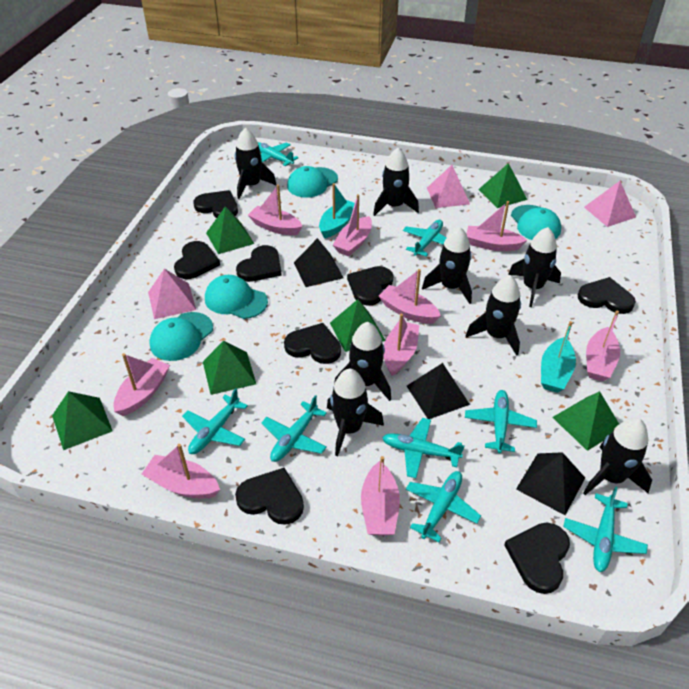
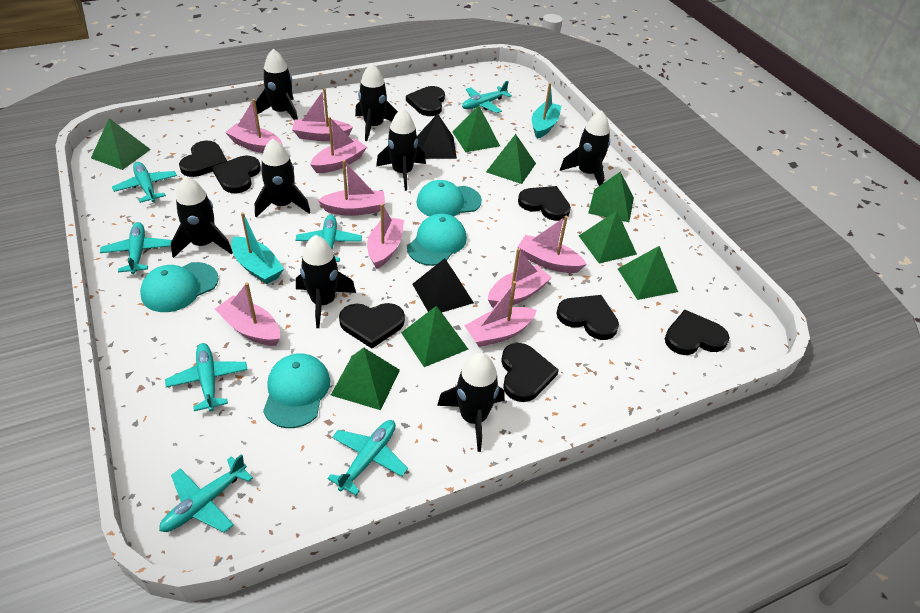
black pyramid: 3 -> 2
green pyramid: 6 -> 8
pink pyramid: 3 -> 0
turquoise plane: 8 -> 7

